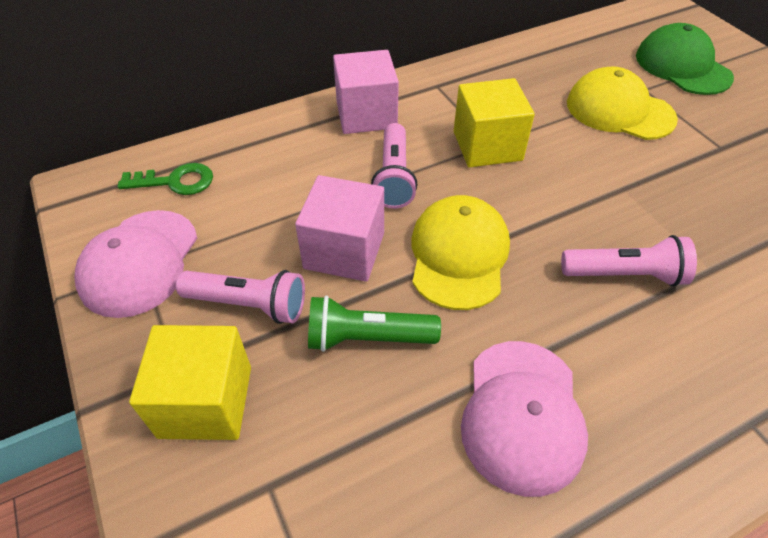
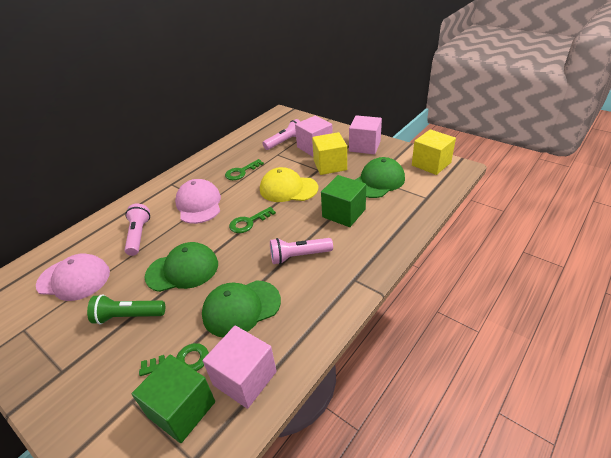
green cap: 1 -> 3
green cube: 0 -> 2
green key: 1 -> 3
pink cube: 2 -> 3
yellow cap: 2 -> 1

